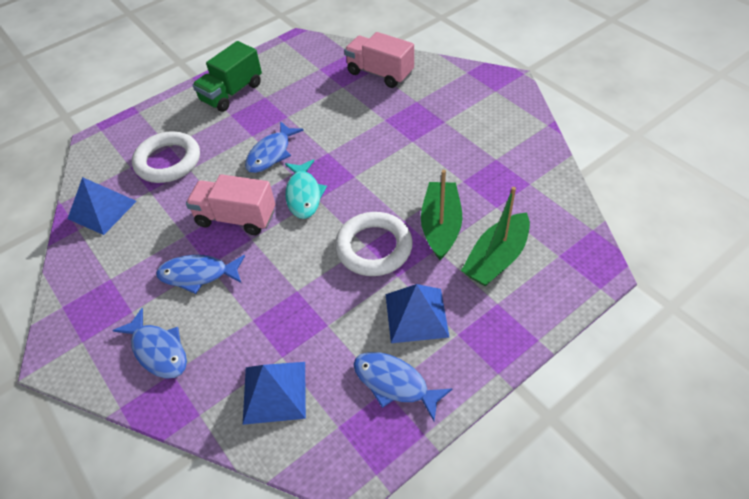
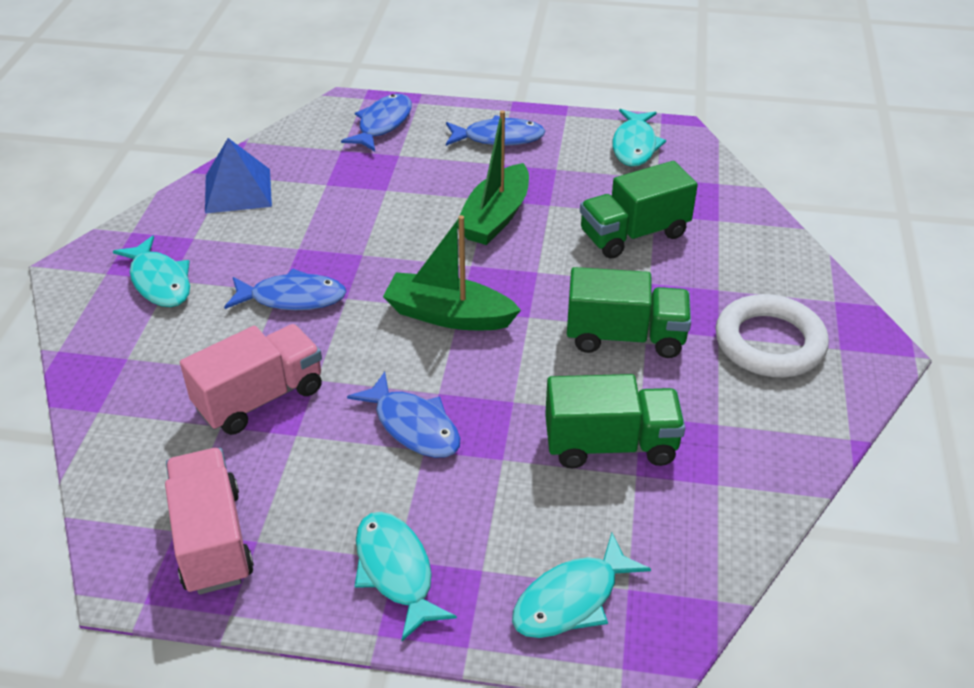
blue pyramid: 3 -> 1
green truck: 1 -> 3
turquoise fish: 1 -> 4
white ring: 2 -> 1

